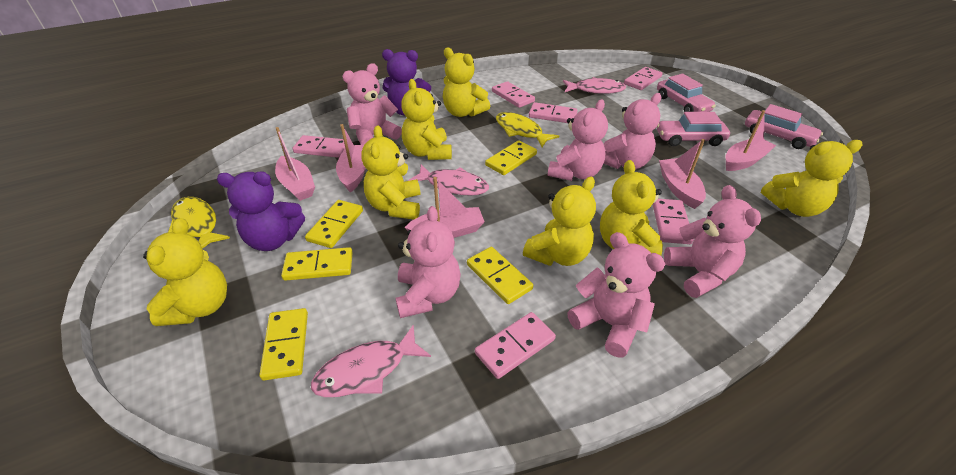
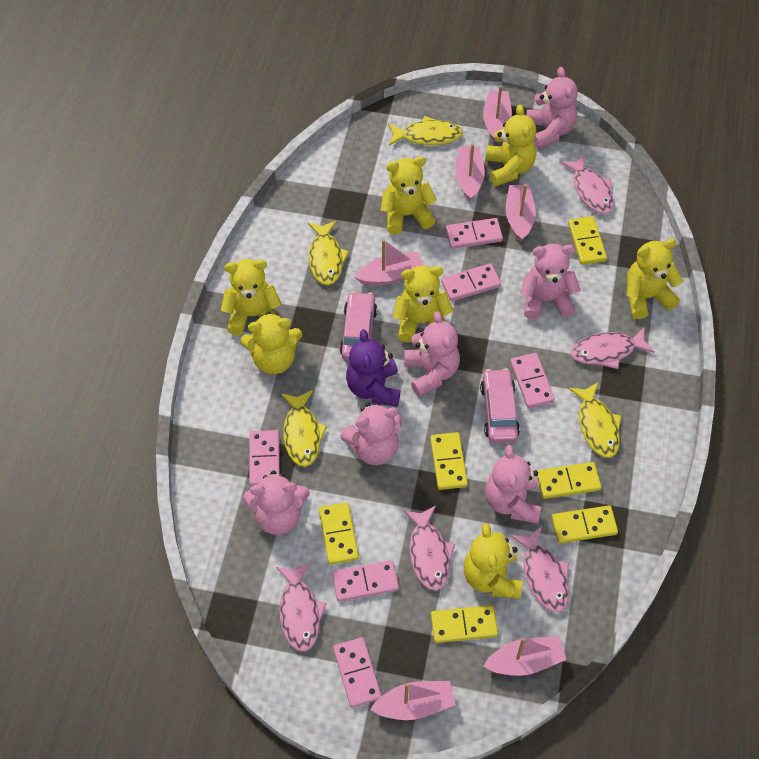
pink boat: 5 -> 6
pink car: 3 -> 2
pink fish: 3 -> 5
purple teddy bear: 2 -> 1
yellow domino: 5 -> 6
yellow fish: 2 -> 4

